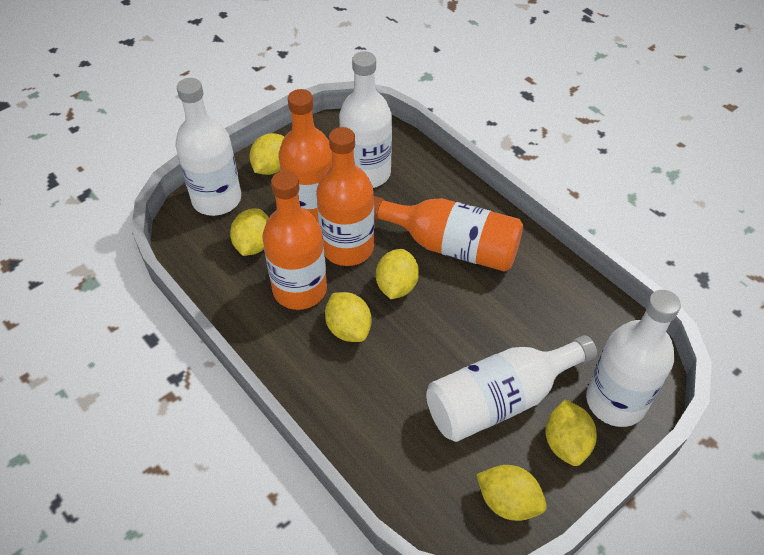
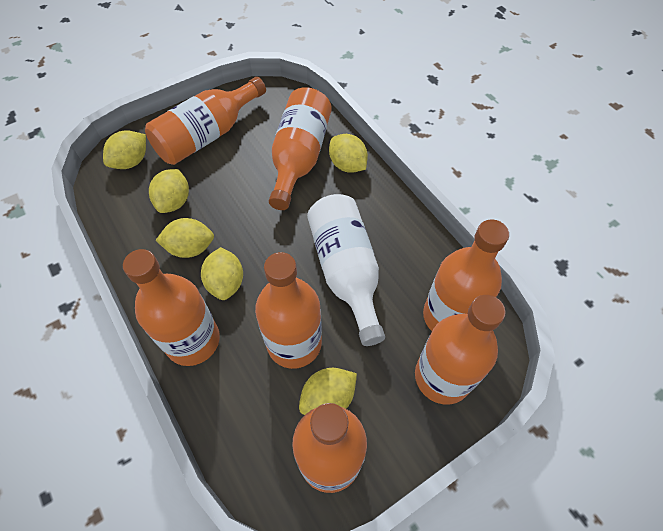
orange bottle: 4 -> 7
white bottle: 4 -> 1

